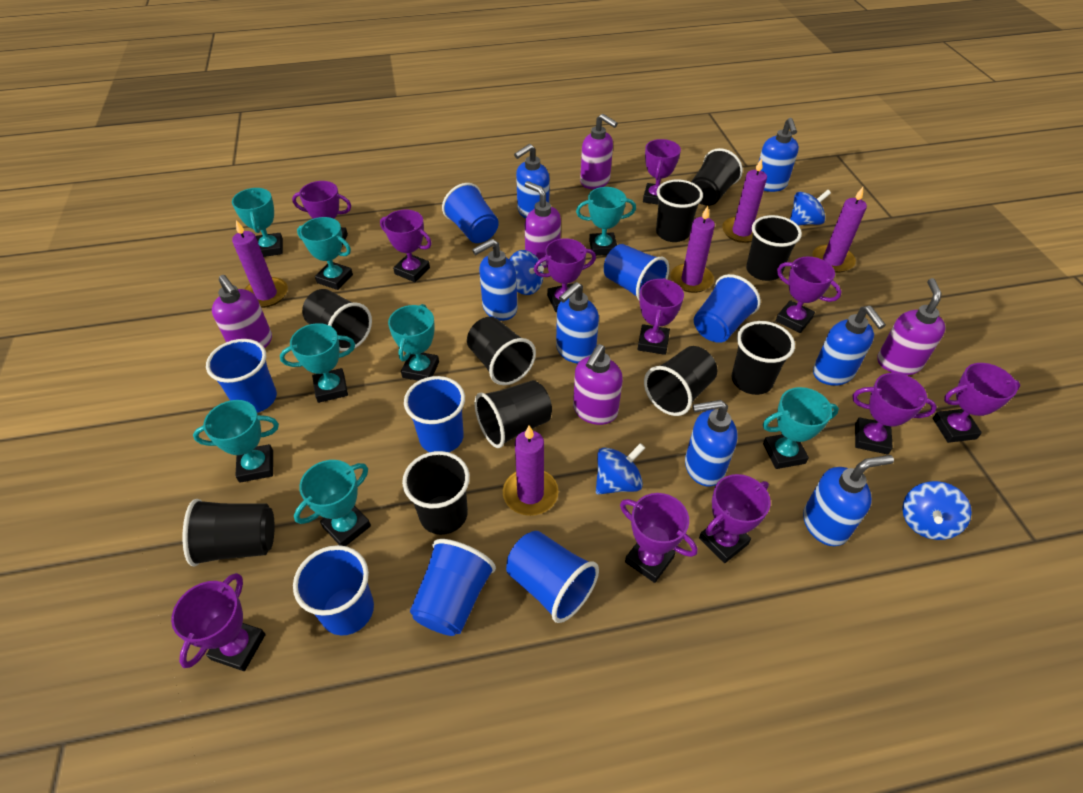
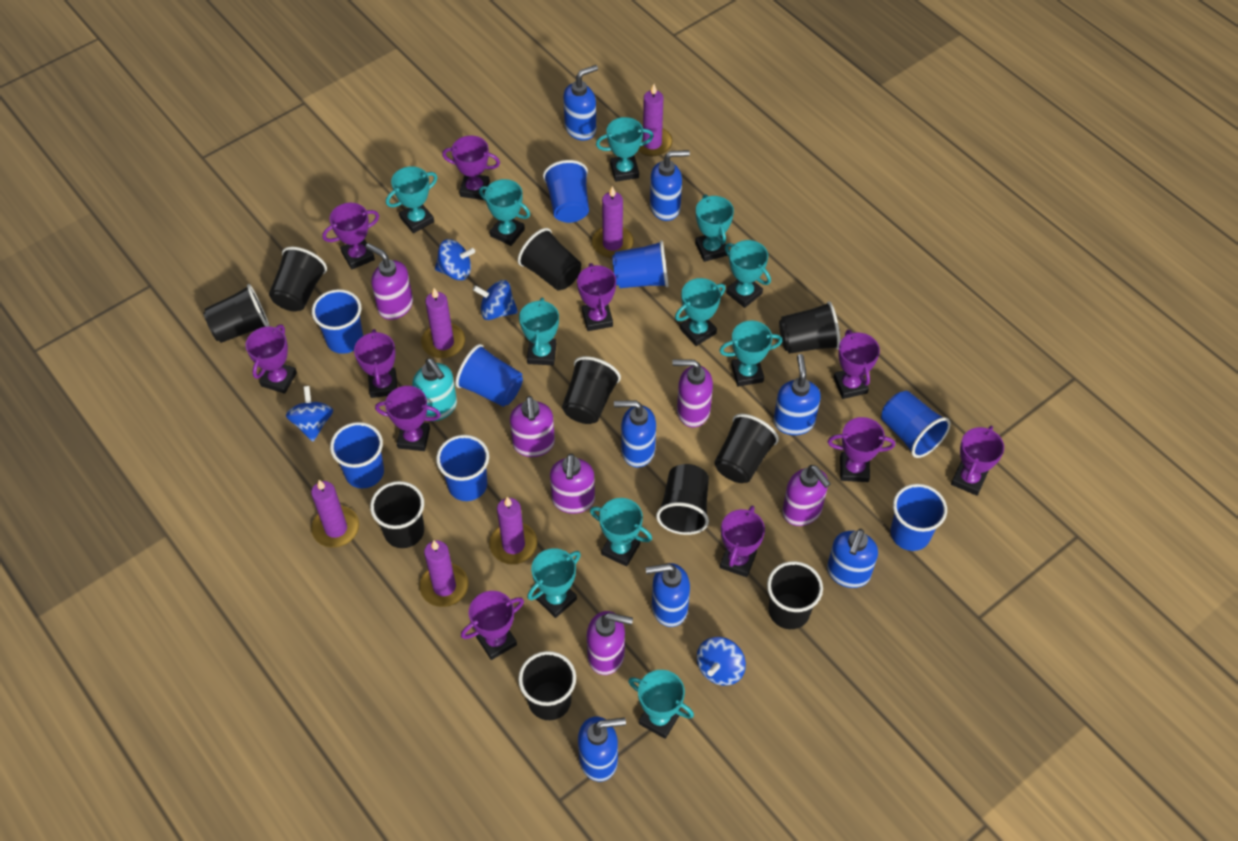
purple candle: 5 -> 6
purple soap dispenser: 5 -> 6
turquoise soap dispenser: 0 -> 1
turquoise trophy: 8 -> 11

